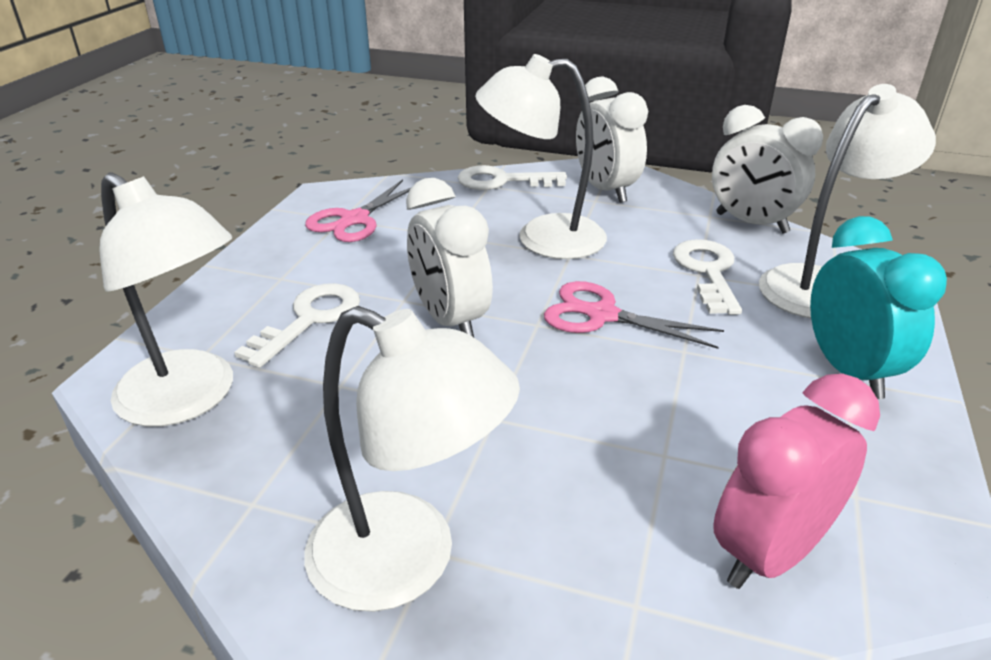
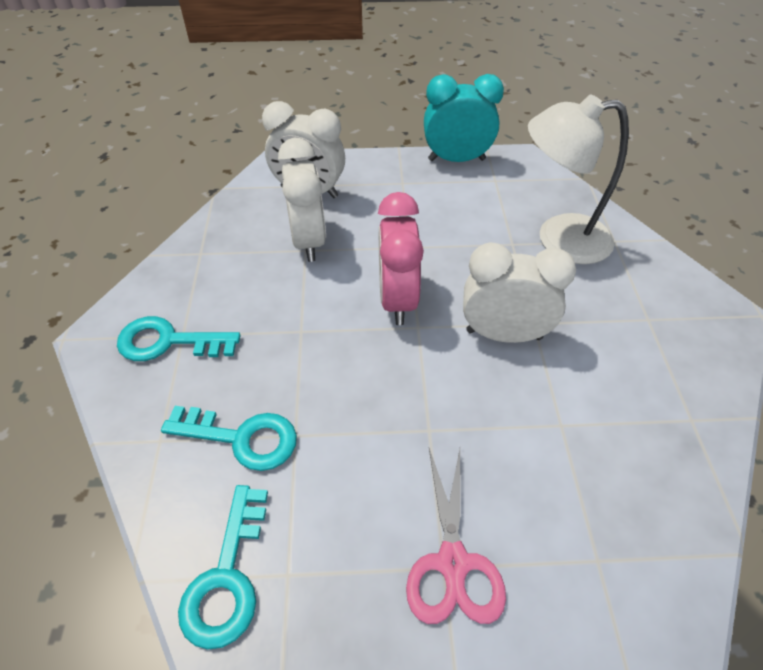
pink scissors: 2 -> 1
turquoise key: 0 -> 3
white key: 3 -> 0
white lamp: 4 -> 1

